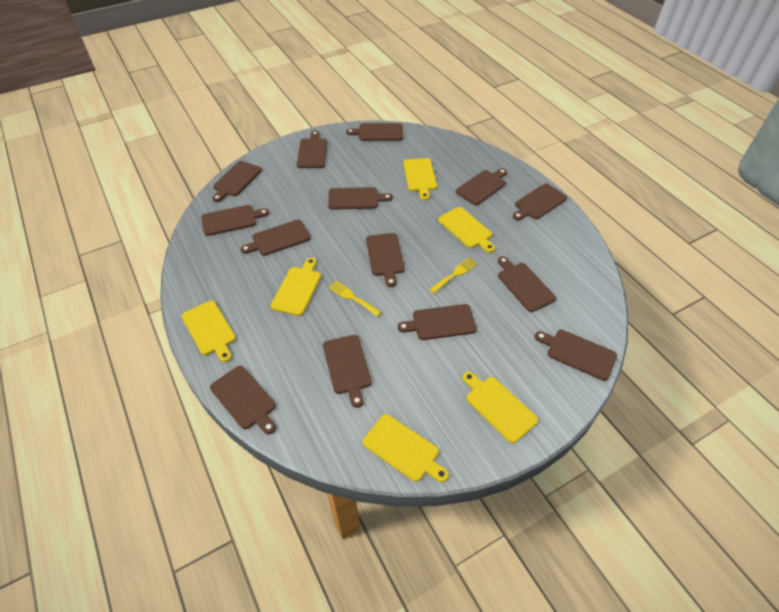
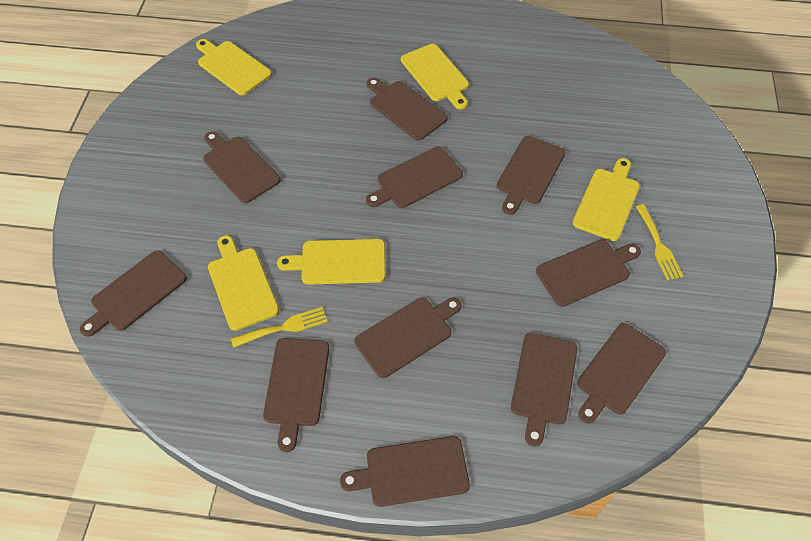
brown cutting board: 14 -> 11
yellow cutting board: 6 -> 5

